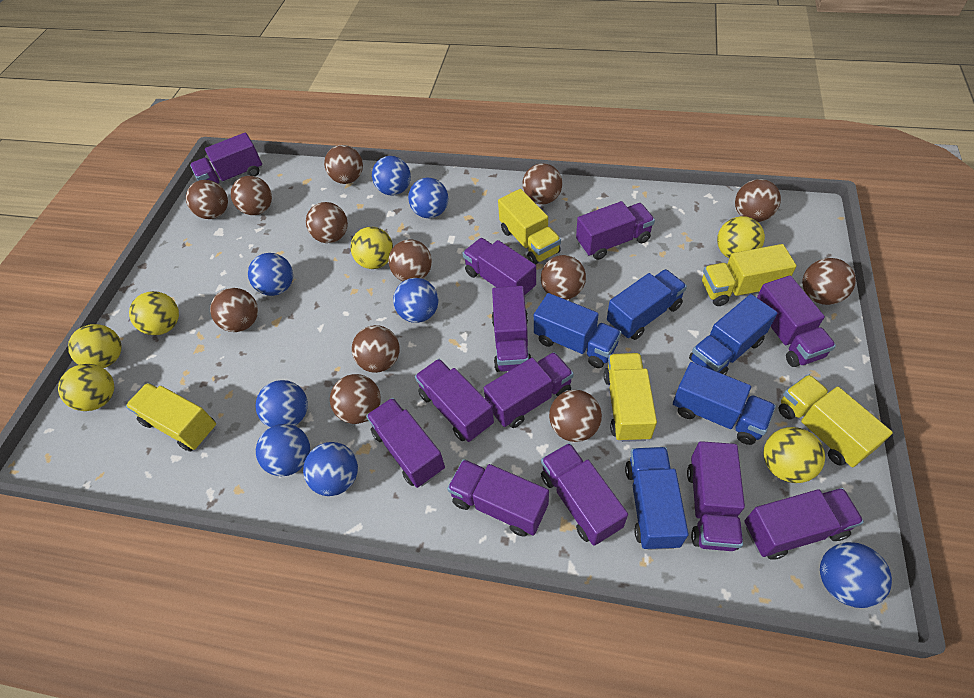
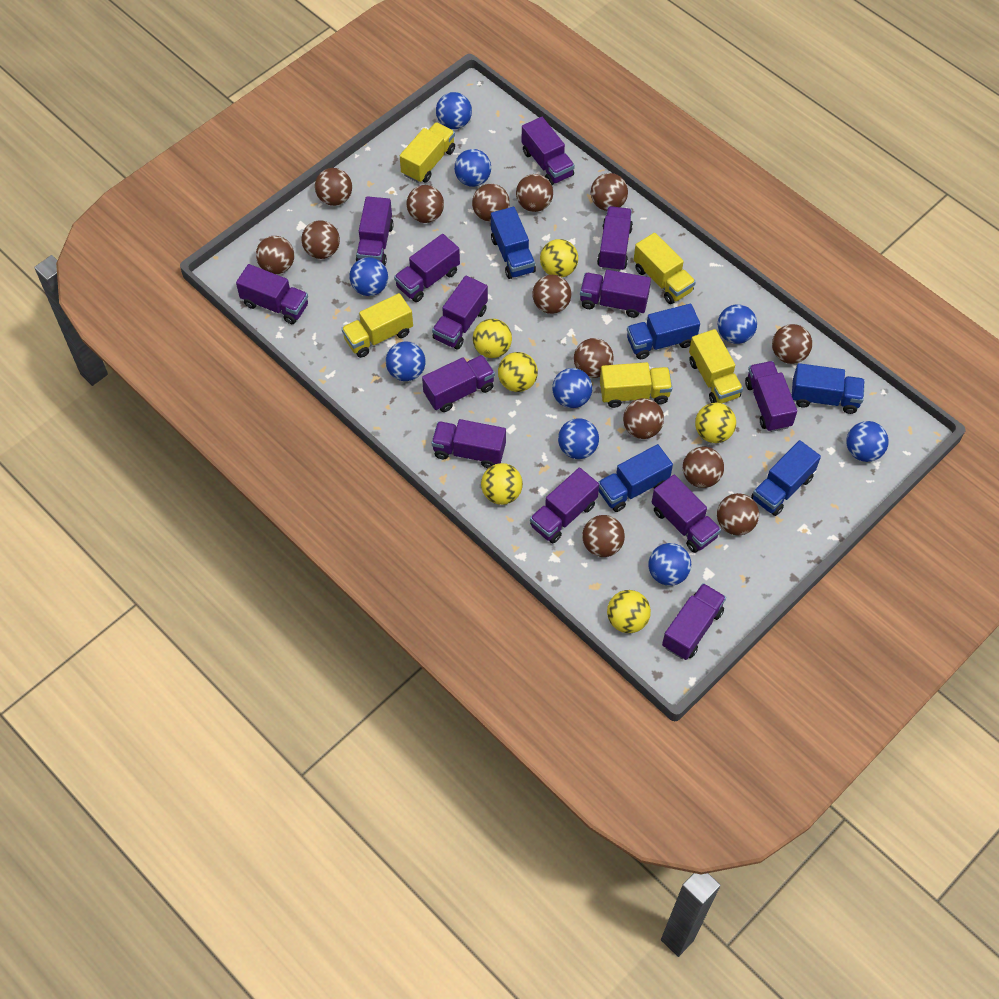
blue ball: 8 -> 9
brown ball: 13 -> 14
purple truck: 12 -> 13

